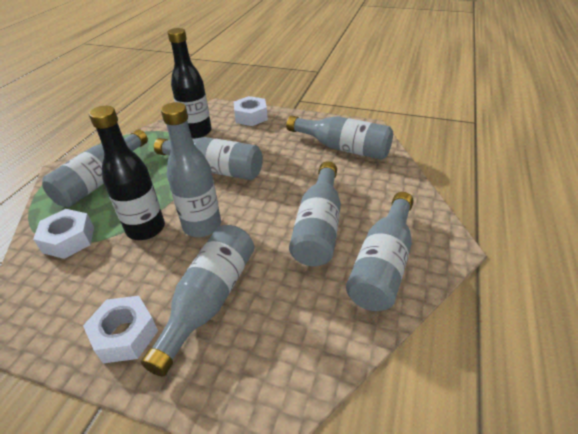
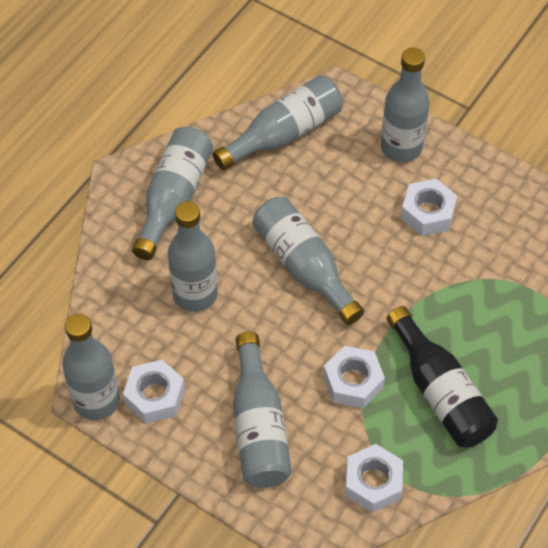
black bottle: 2 -> 1
white nut: 3 -> 4

